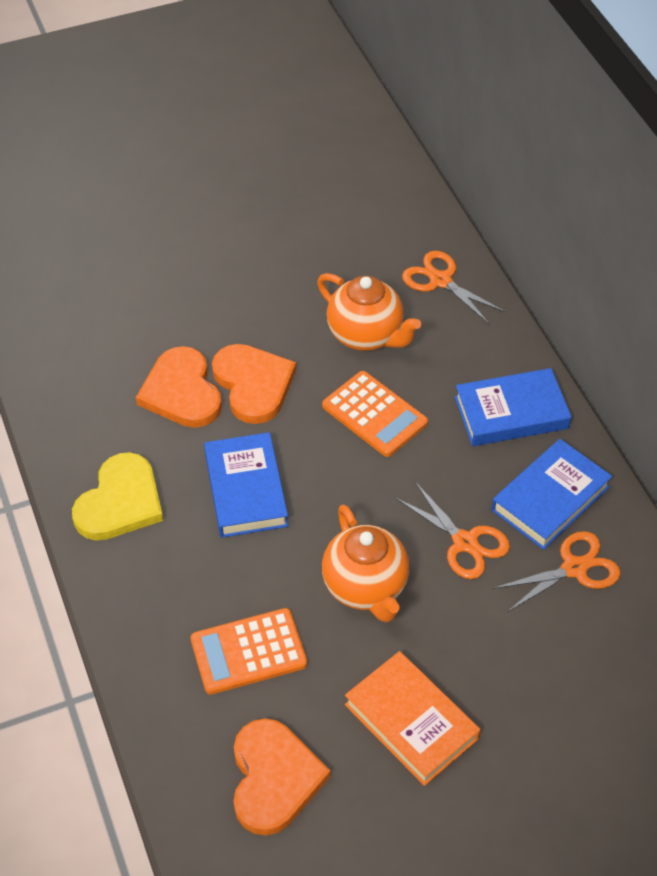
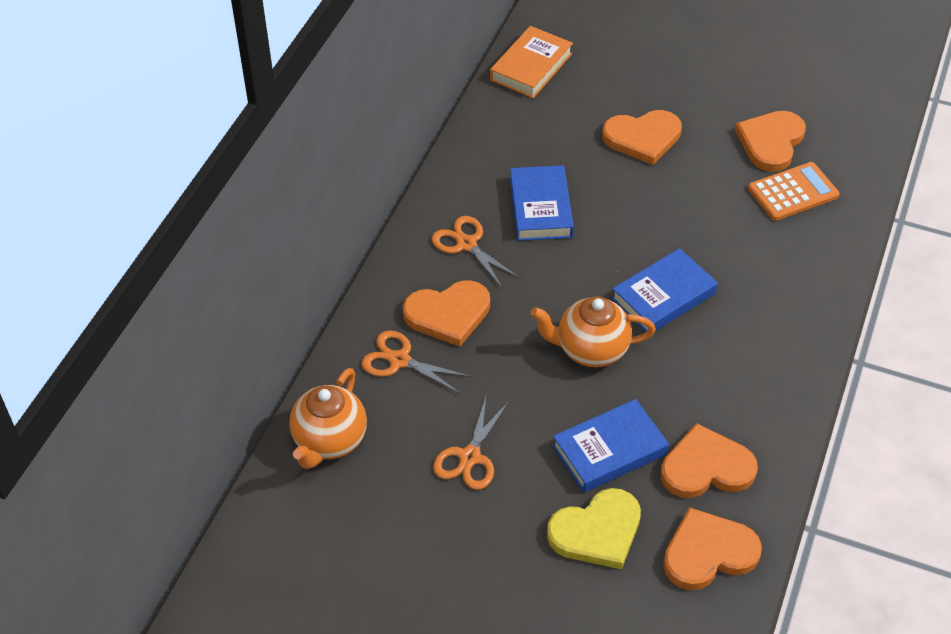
orange calculator: 2 -> 1
orange heart: 3 -> 5

